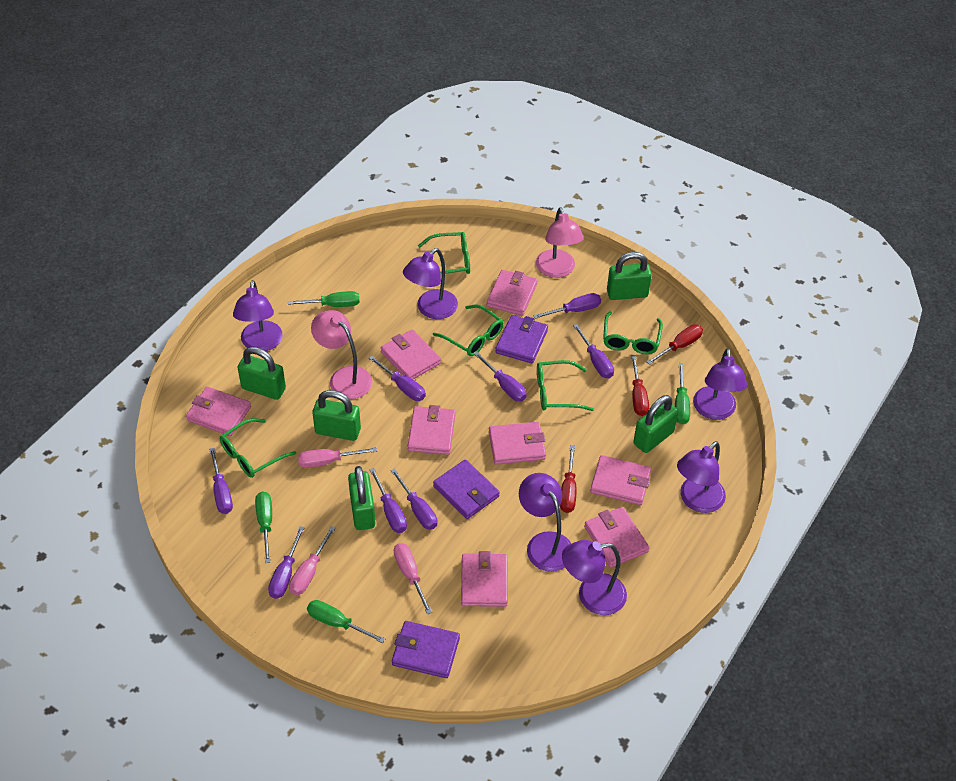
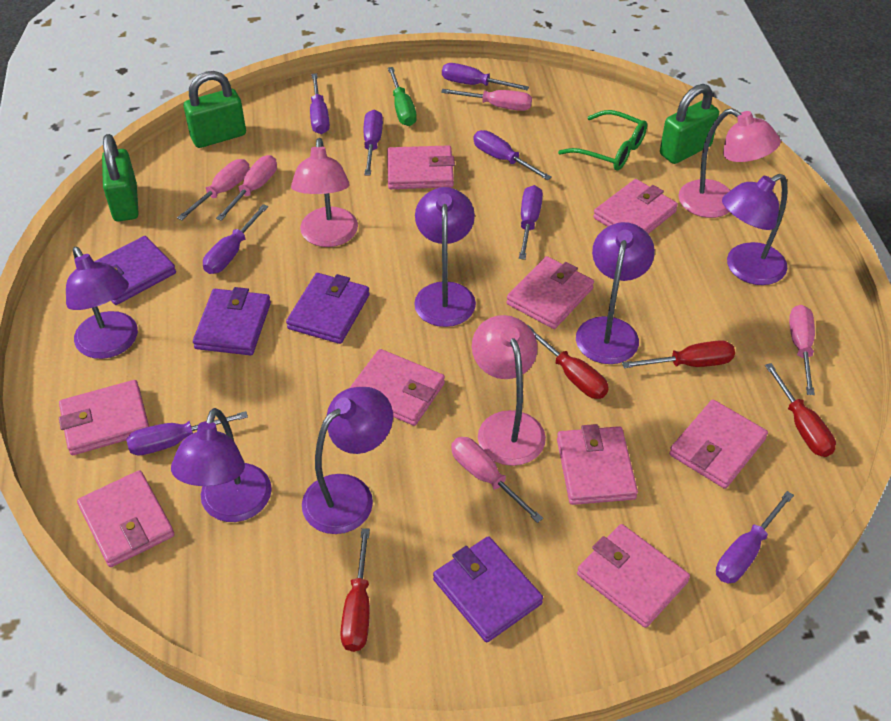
green glasses: 5 -> 1
green padlock: 5 -> 3
green screwdriver: 4 -> 1
pink lamp: 2 -> 3
pink screwdriver: 3 -> 5
pink wallet: 8 -> 9
purple wallet: 3 -> 4
red screwdriver: 3 -> 4

